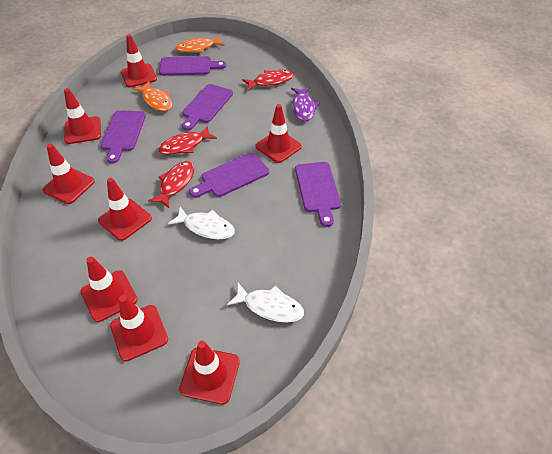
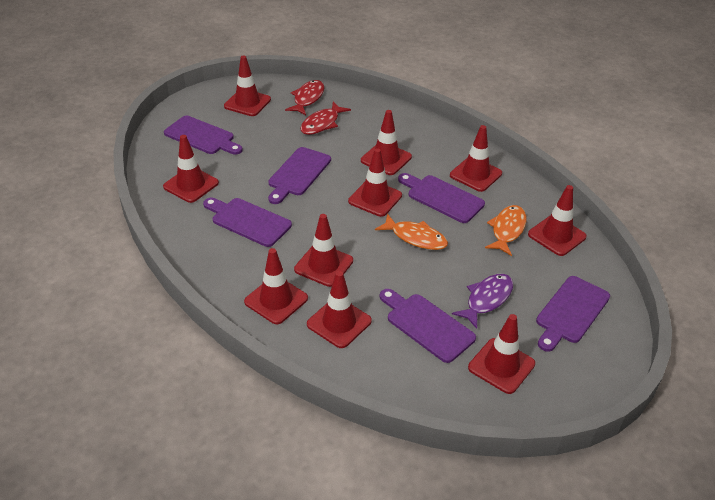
purple cutting board: 5 -> 6
red fish: 3 -> 2
red traffic cone: 8 -> 10
white fish: 2 -> 0

